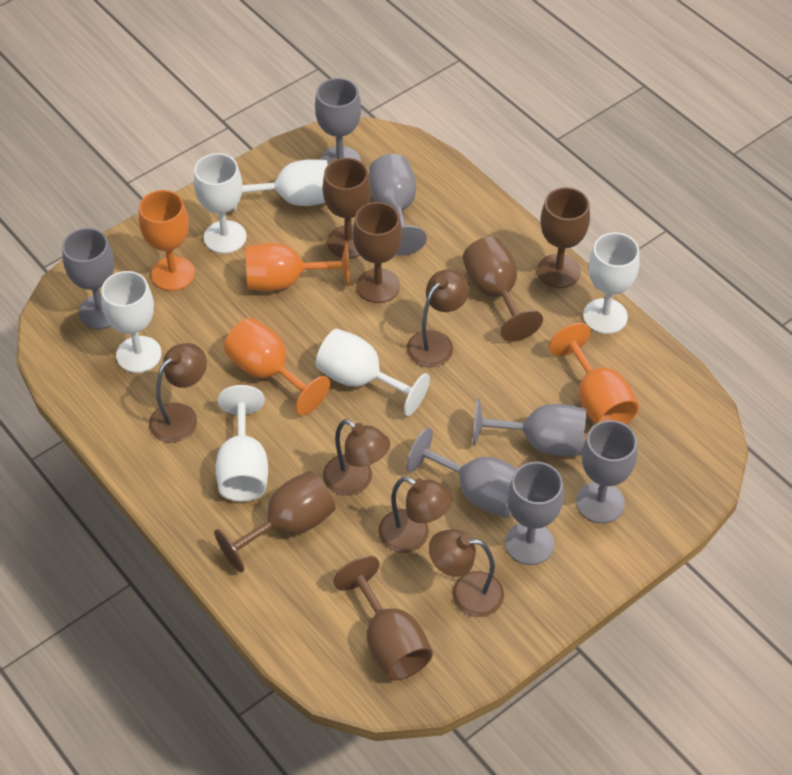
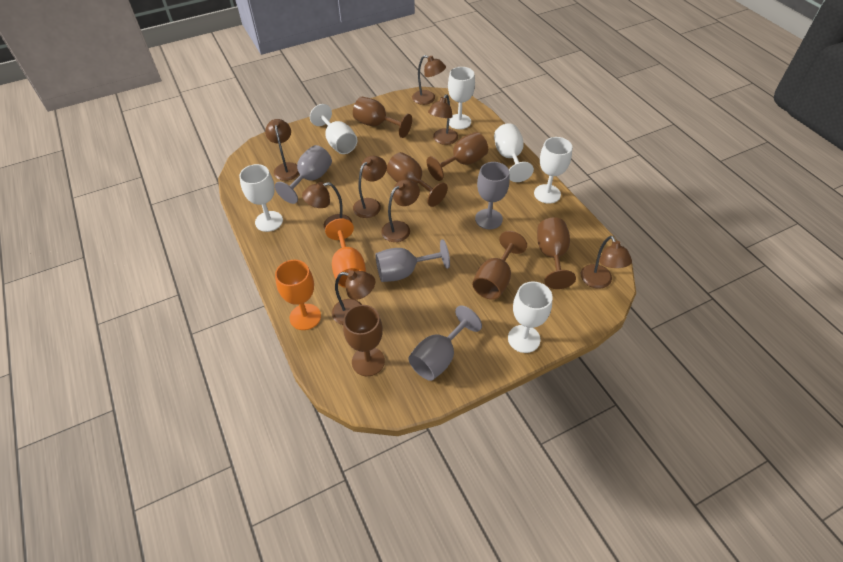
brown lamp: 5 -> 8
grey goblet: 7 -> 4
orange goblet: 4 -> 2

